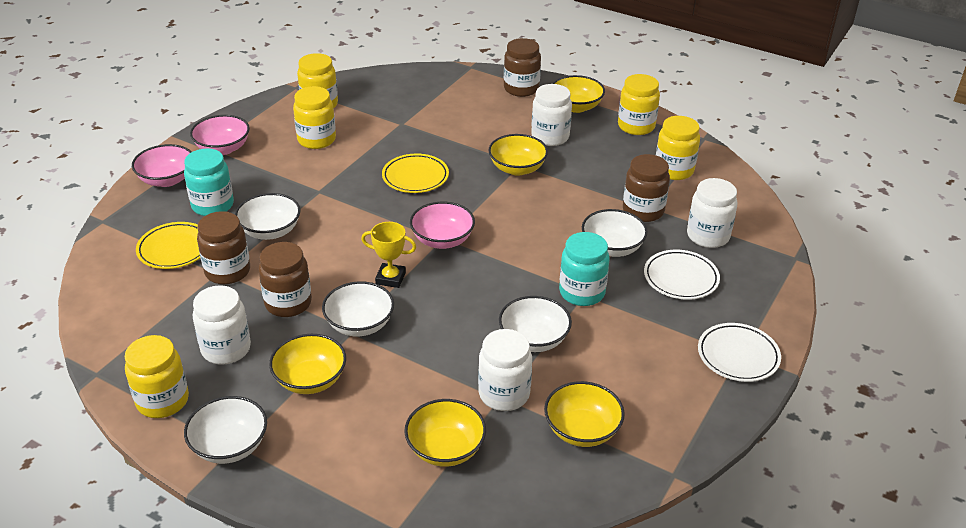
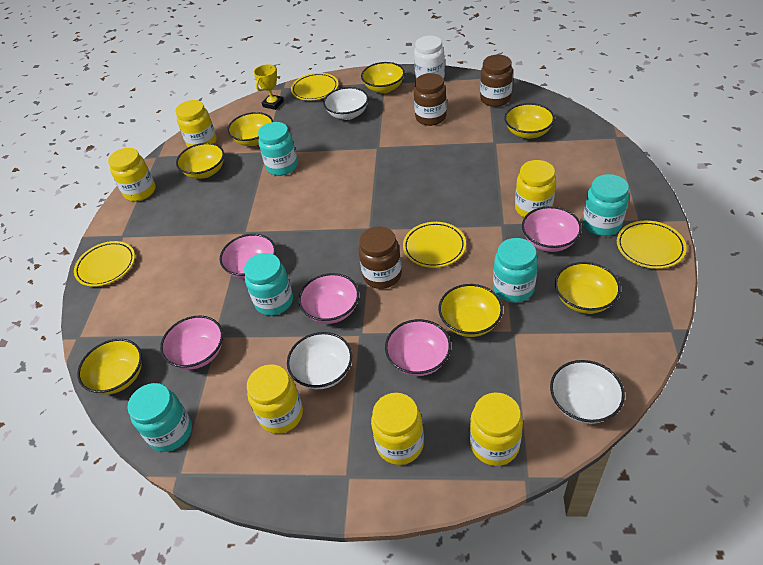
brown jar: 4 -> 3
pink bowl: 3 -> 5
turquoise jar: 2 -> 5
white bowl: 5 -> 3
white jar: 4 -> 1
white plate: 2 -> 0
yellow bowl: 5 -> 7
yellow jar: 5 -> 6
yellow plate: 2 -> 4

